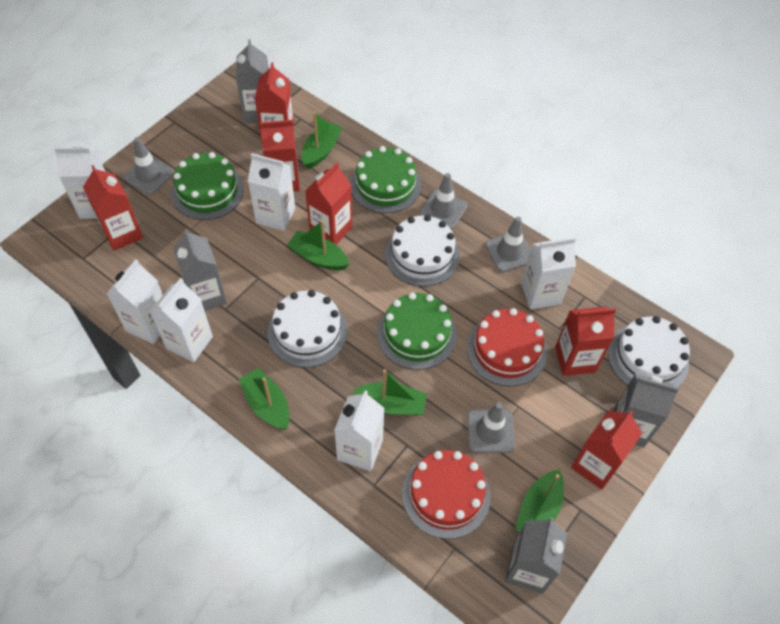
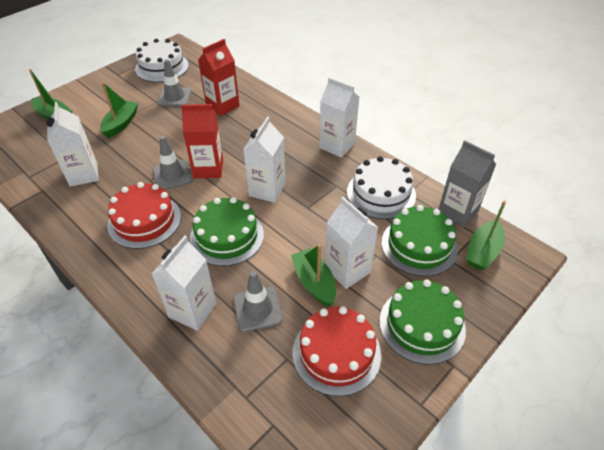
green boat: 5 -> 4
grey carton: 4 -> 1
grey traffic cone: 4 -> 3
red carton: 6 -> 2
white cake: 3 -> 2
white carton: 6 -> 5

